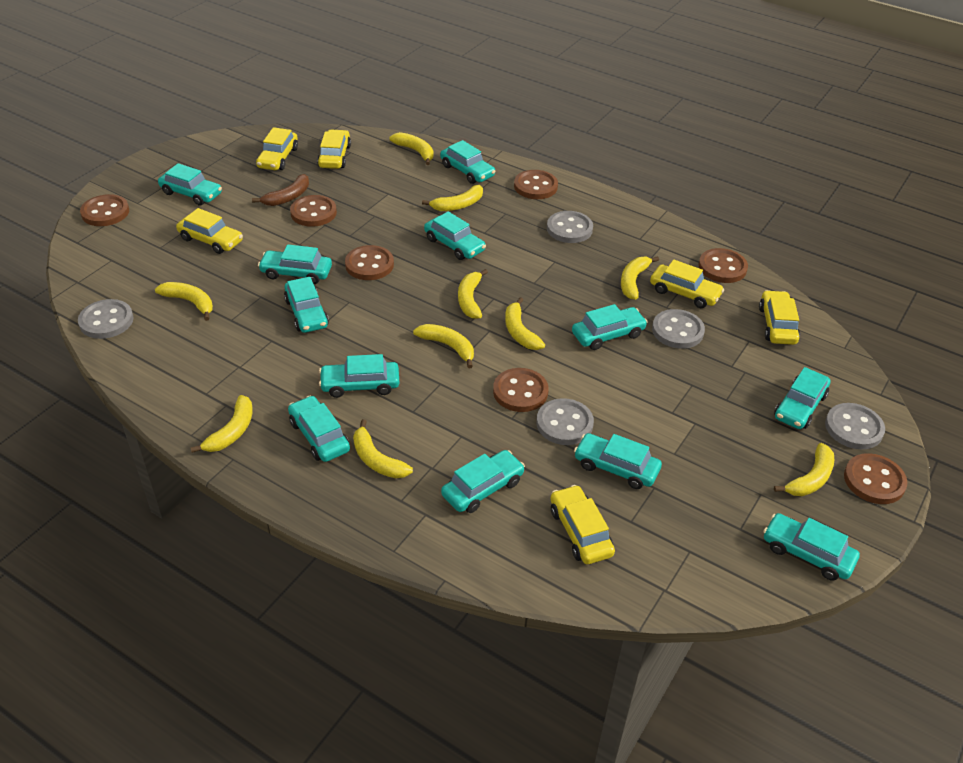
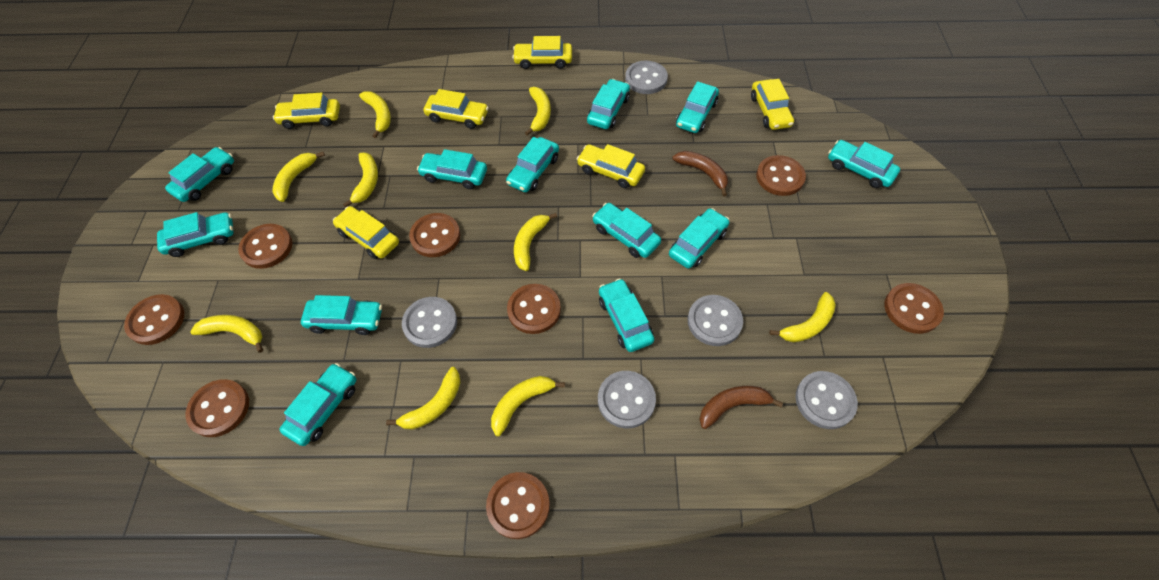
brown banana: 1 -> 2
brown button: 7 -> 8
yellow banana: 10 -> 9

